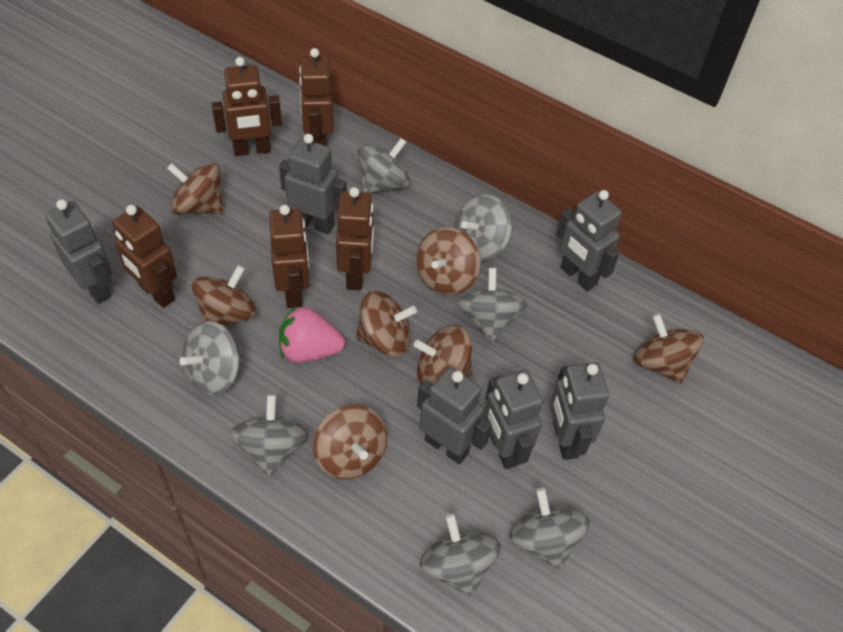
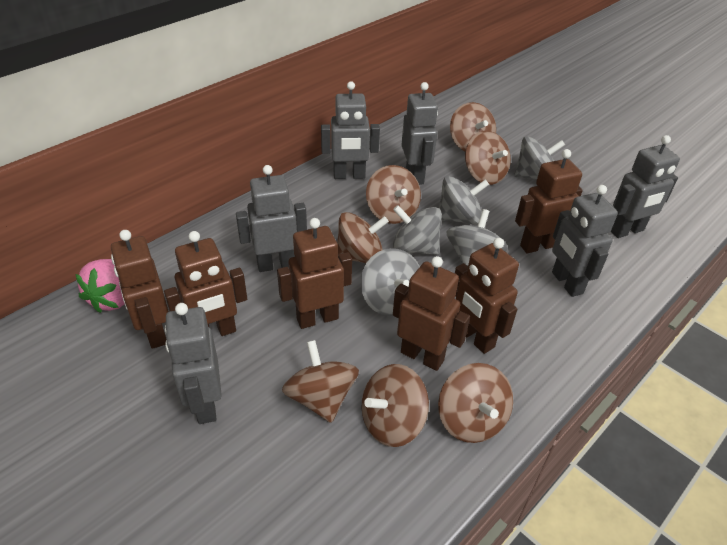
brown robot: 5 -> 6
grey spinning top: 7 -> 5

